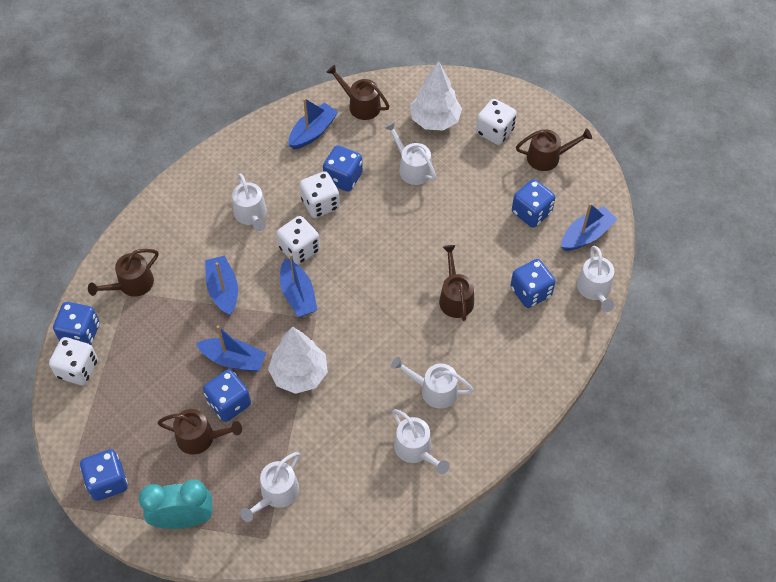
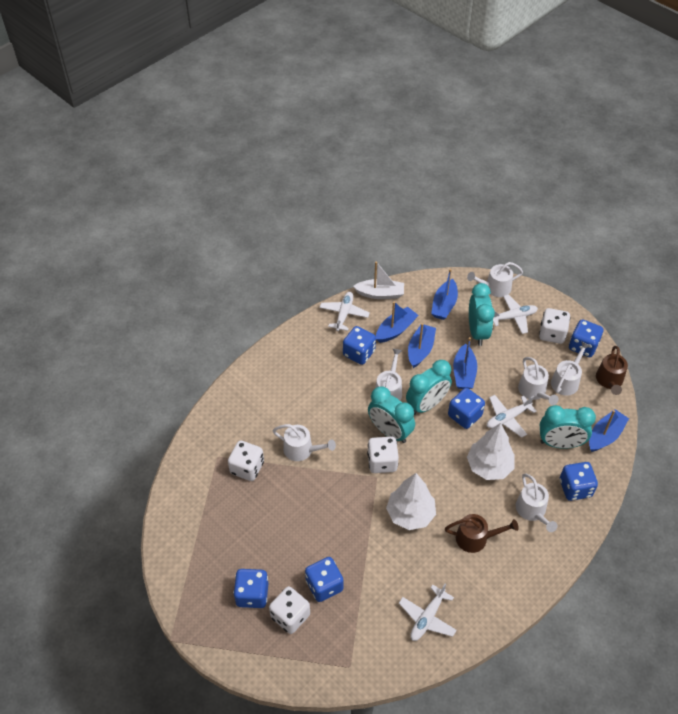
brown watering can: 5 -> 2
turquoise clock: 1 -> 4
white boat: 0 -> 1
white plane: 0 -> 4

